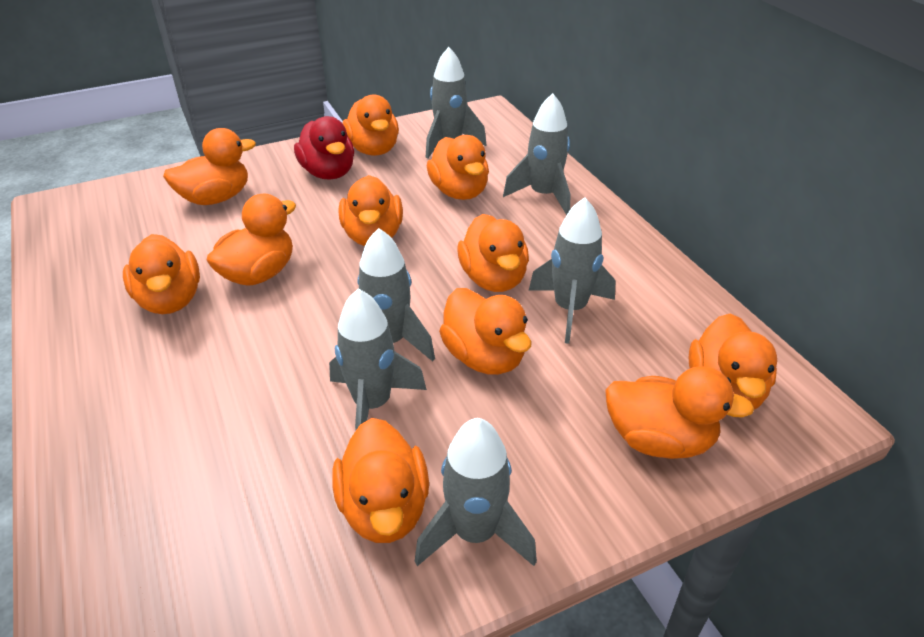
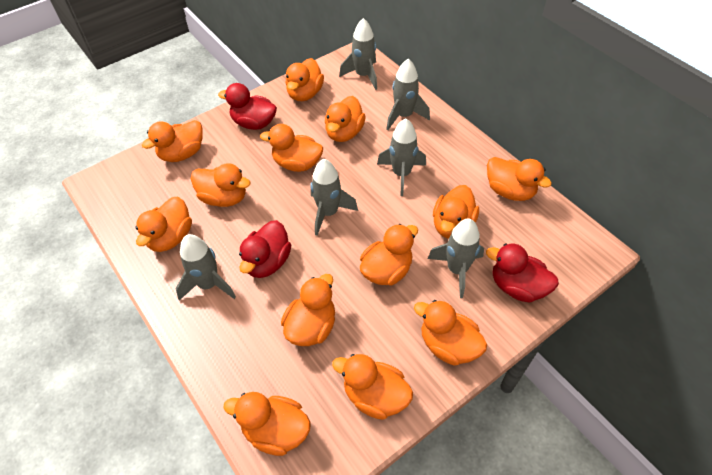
orange duck: 11 -> 13
red duck: 1 -> 3

